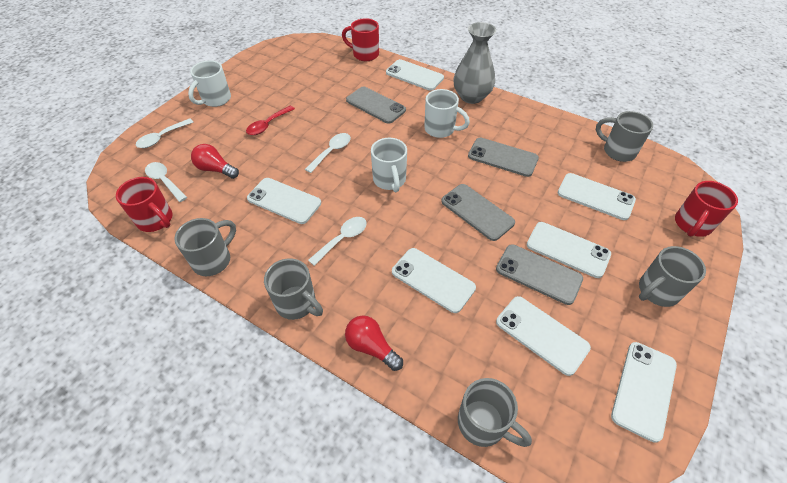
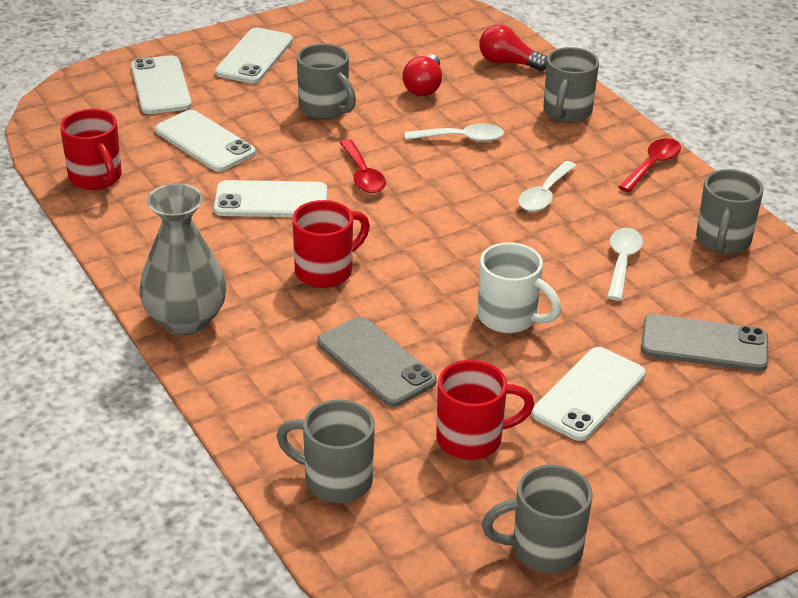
grey phone: 4 -> 2
red spoon: 1 -> 2
white mug: 3 -> 1
white phone: 7 -> 5
white spoon: 4 -> 3

